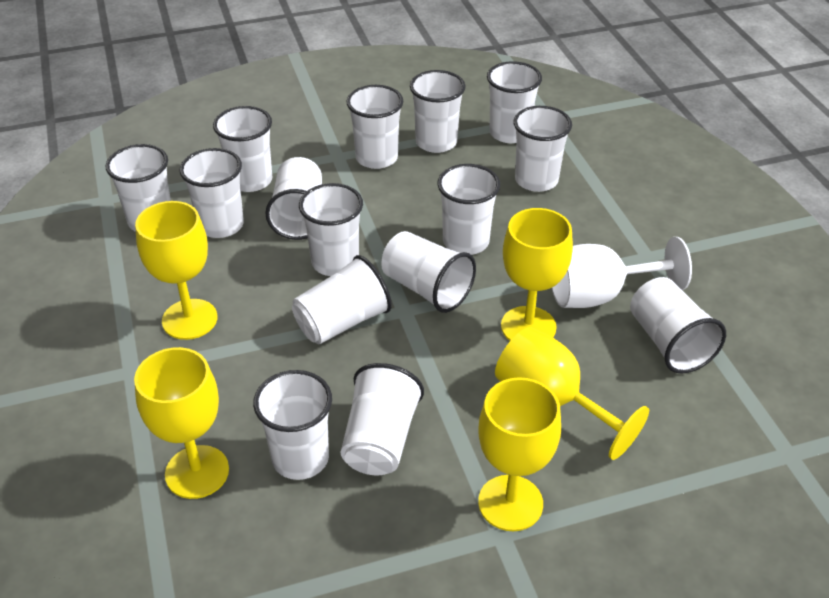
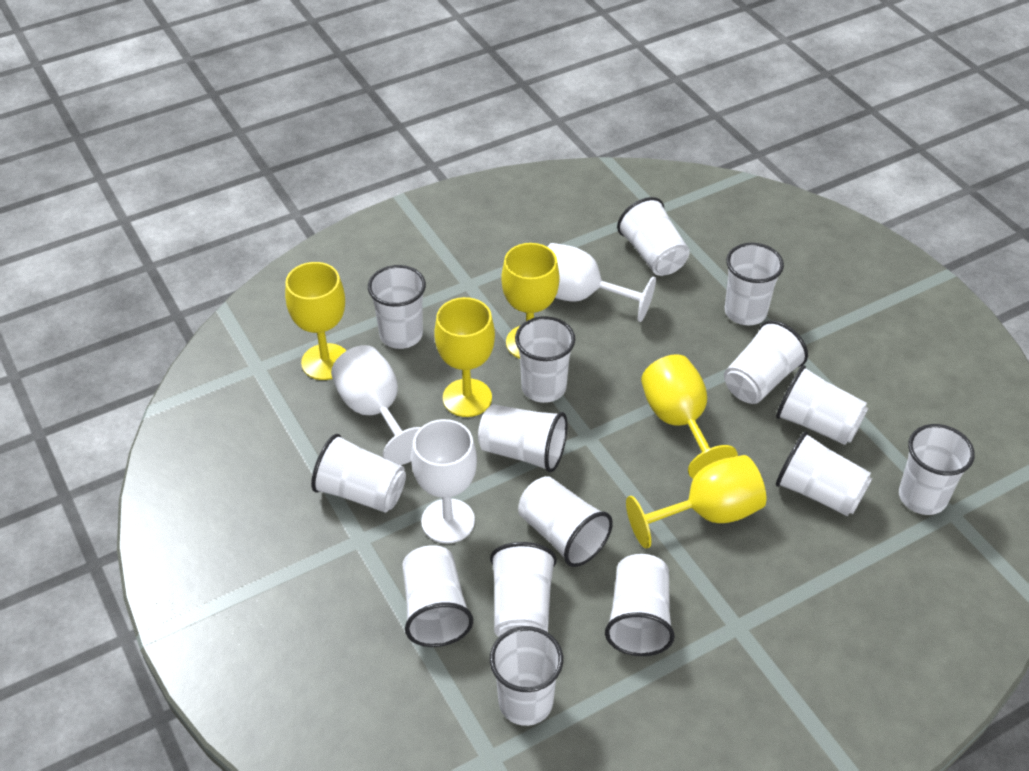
white goblet: 1 -> 3

